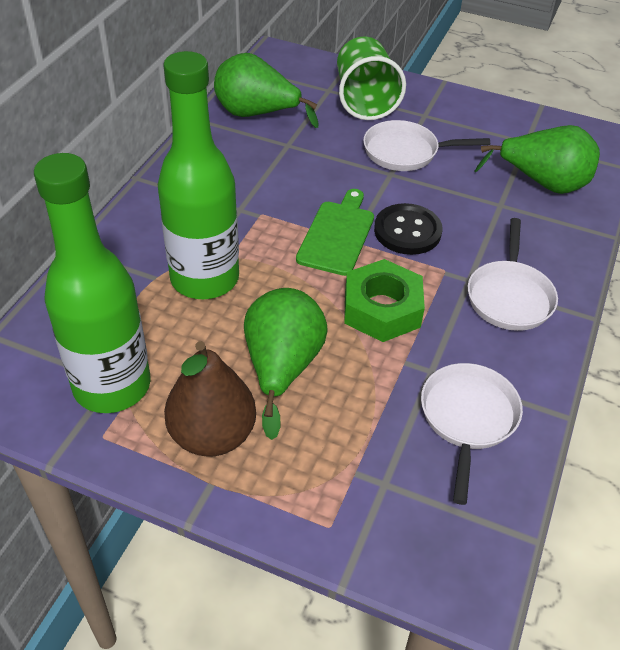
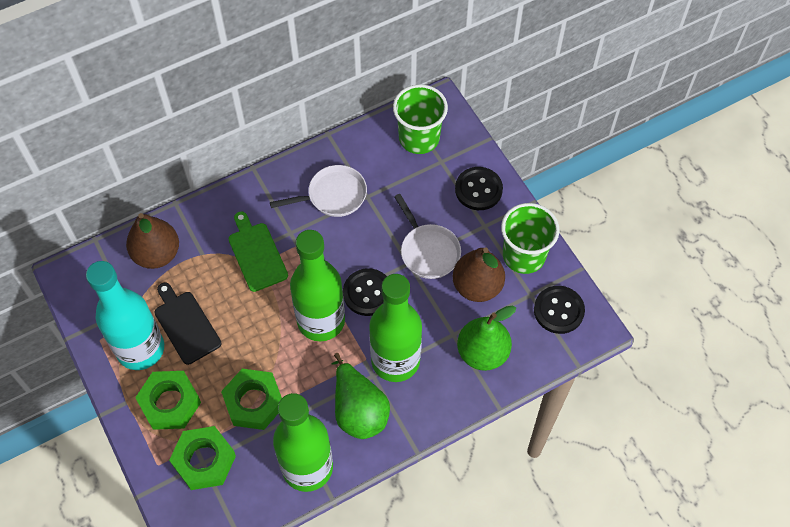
black button: 1 -> 3
black cutting board: 0 -> 1
brown pear: 1 -> 2
green bottle: 2 -> 3
green cup: 1 -> 2
green nut: 1 -> 3
green pear: 3 -> 2
turquoise bottle: 0 -> 1
white pan: 3 -> 2

